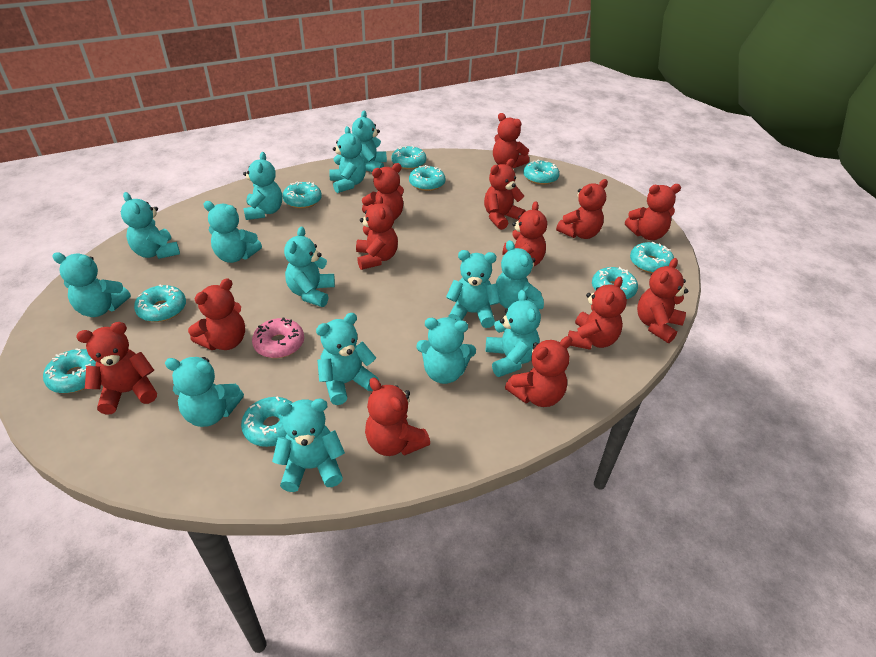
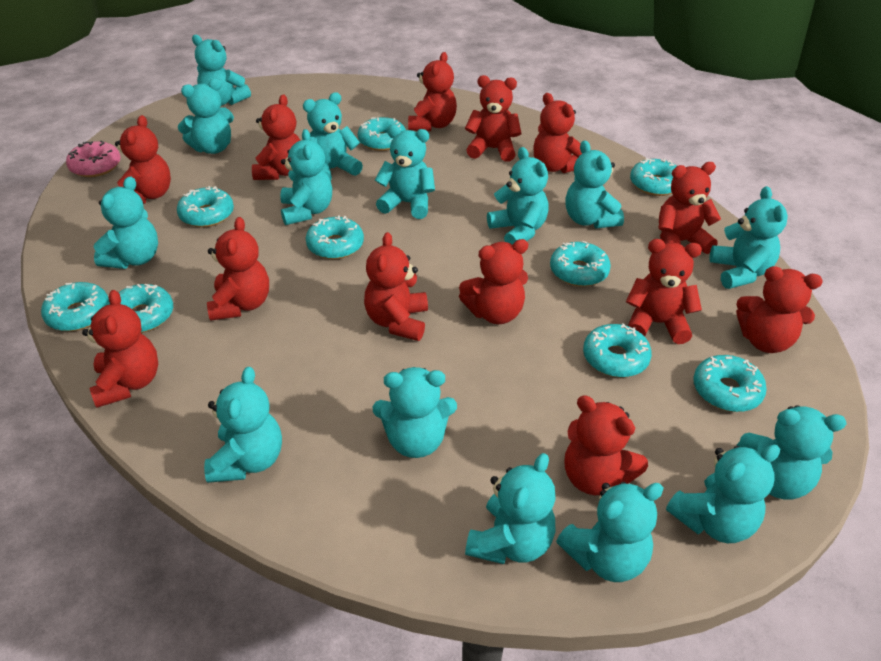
turquoise teddy bear: 14 -> 15

